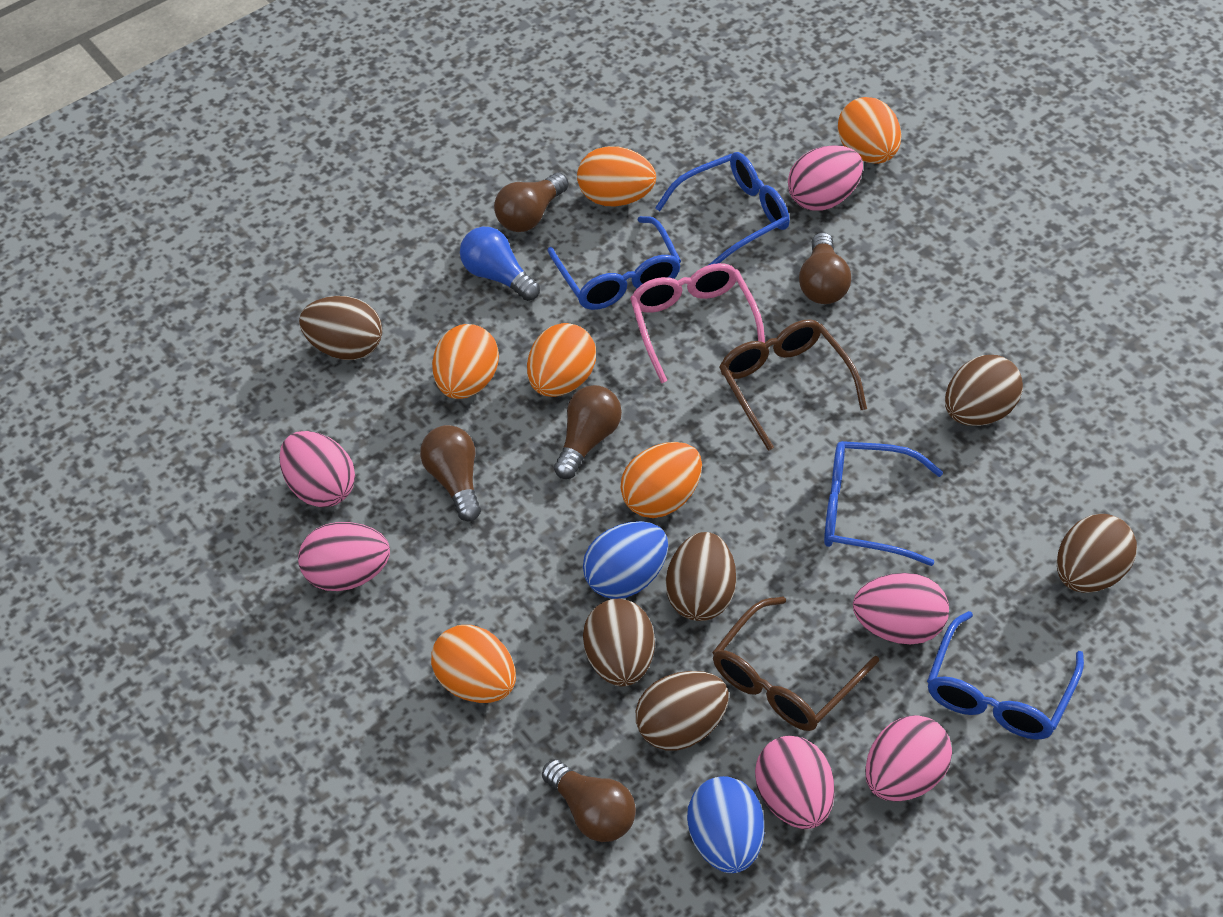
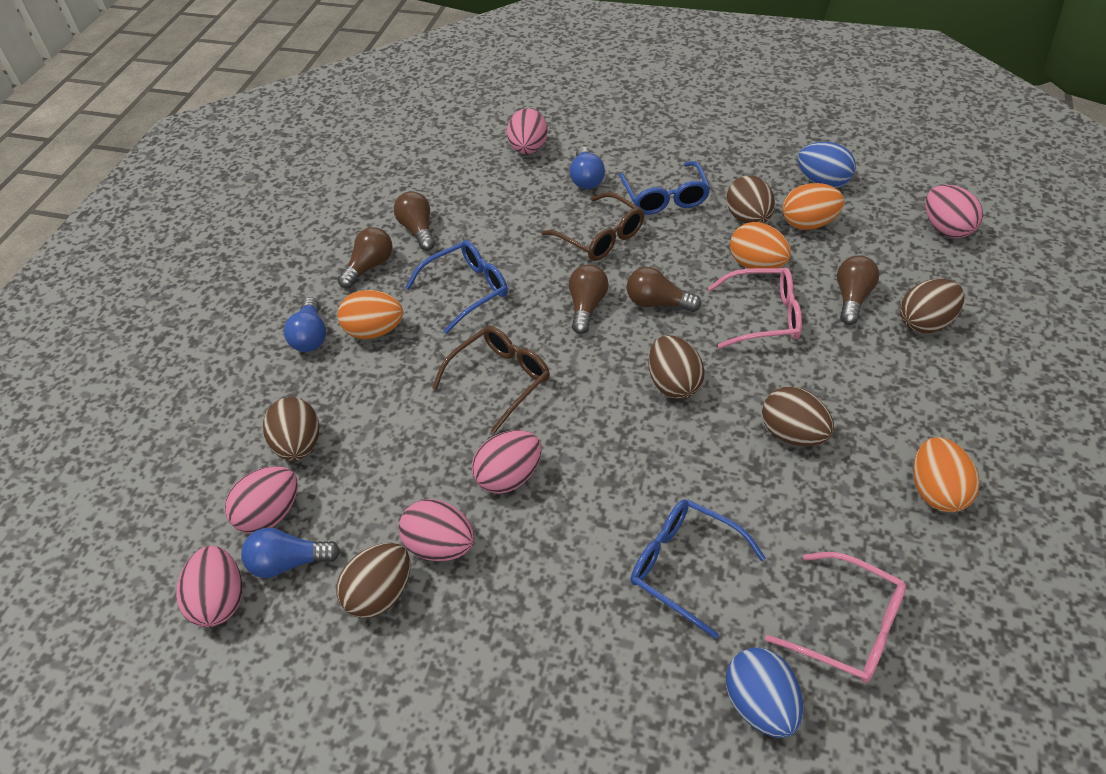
blue glasses: 4 -> 3
blue light bulb: 1 -> 3
orange egg: 6 -> 4
pink glasses: 1 -> 2

